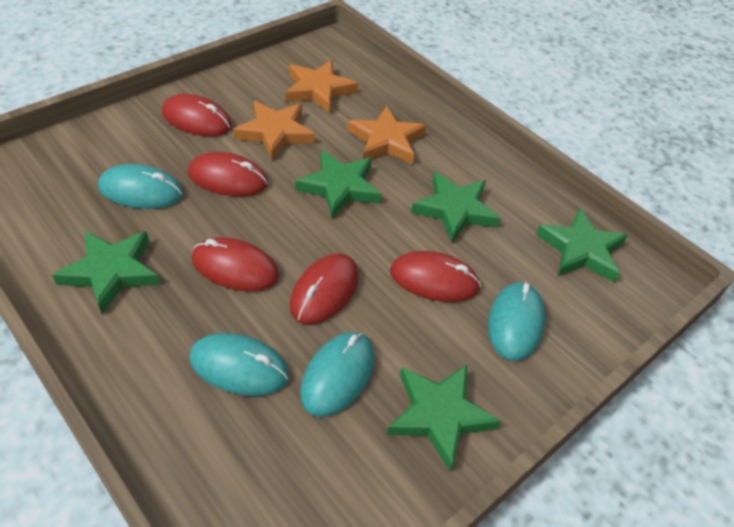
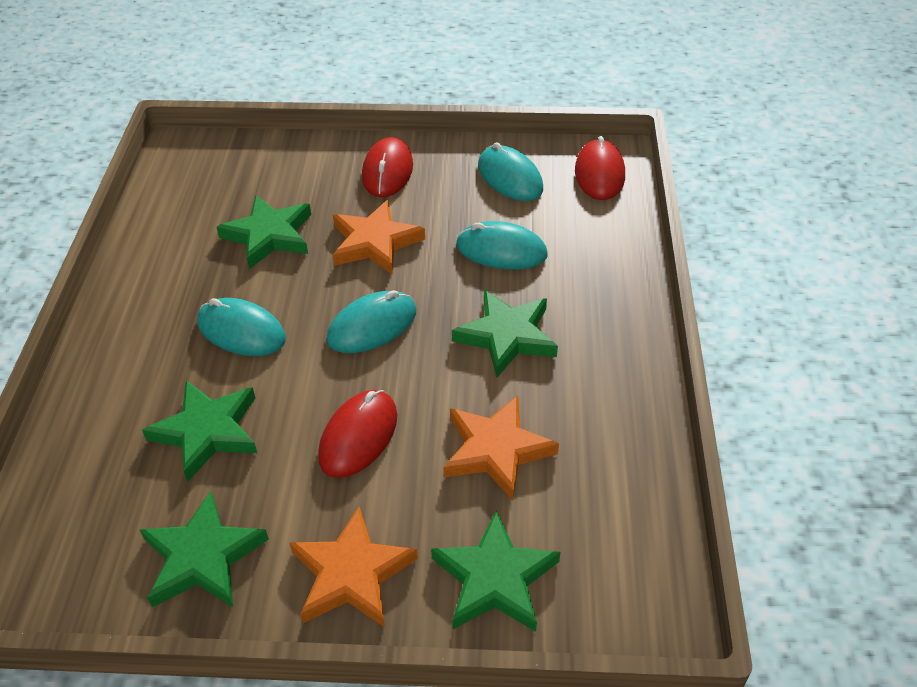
red mouse: 5 -> 3

